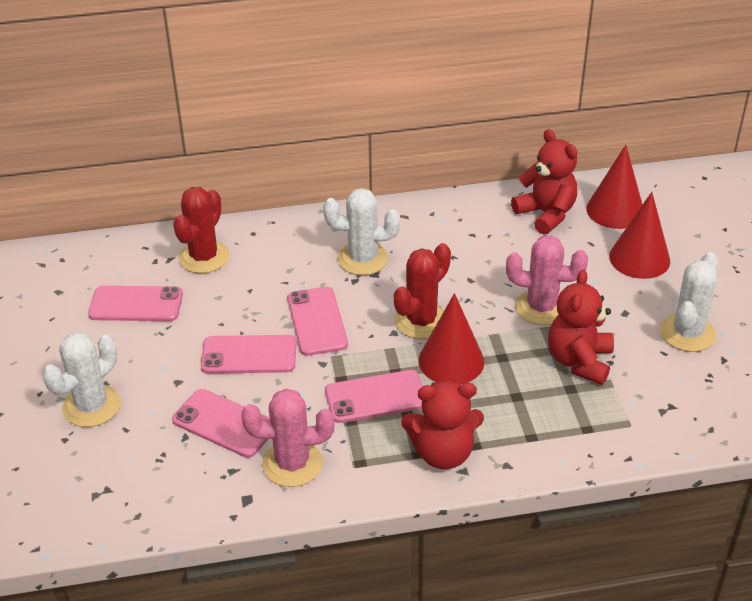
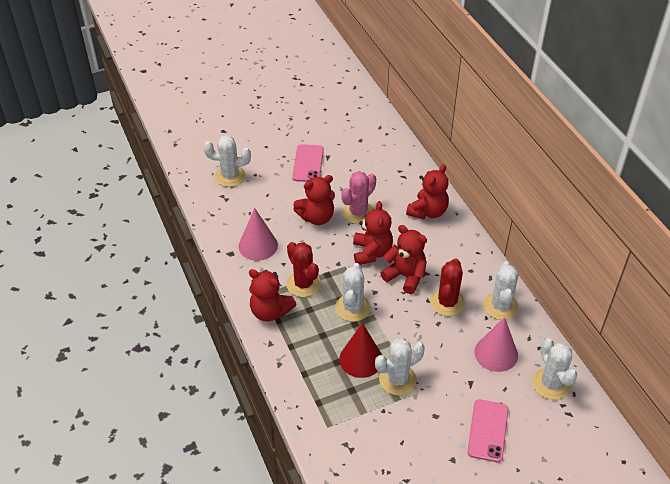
pink cactus: 2 -> 1
pink cone: 0 -> 2
pink phone: 5 -> 2
red cone: 3 -> 1
red teddy bear: 3 -> 5
white cactus: 3 -> 5

